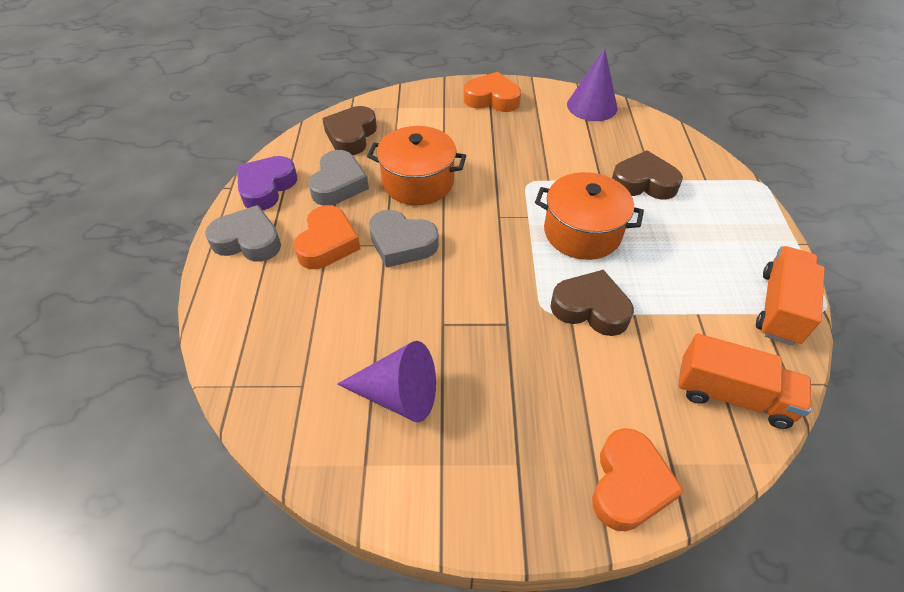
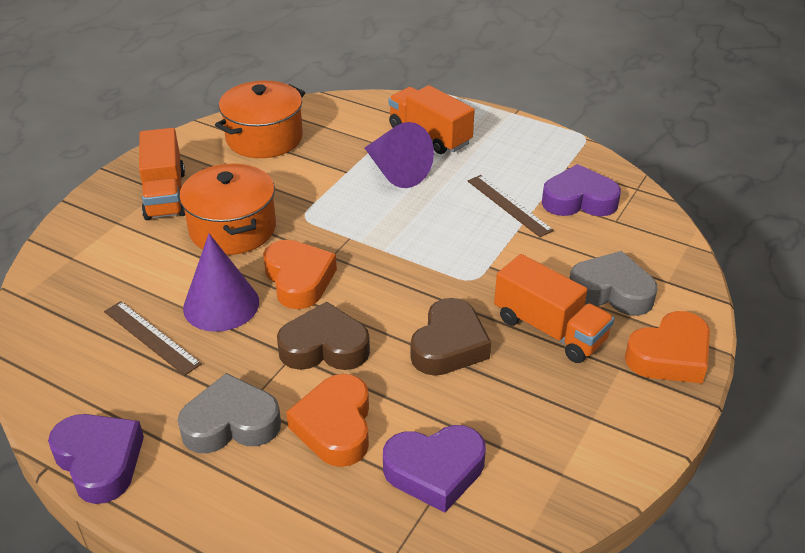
brown heart: 3 -> 2
brown ruler: 0 -> 2
grey heart: 3 -> 2
orange truck: 2 -> 3
purple heart: 1 -> 3

